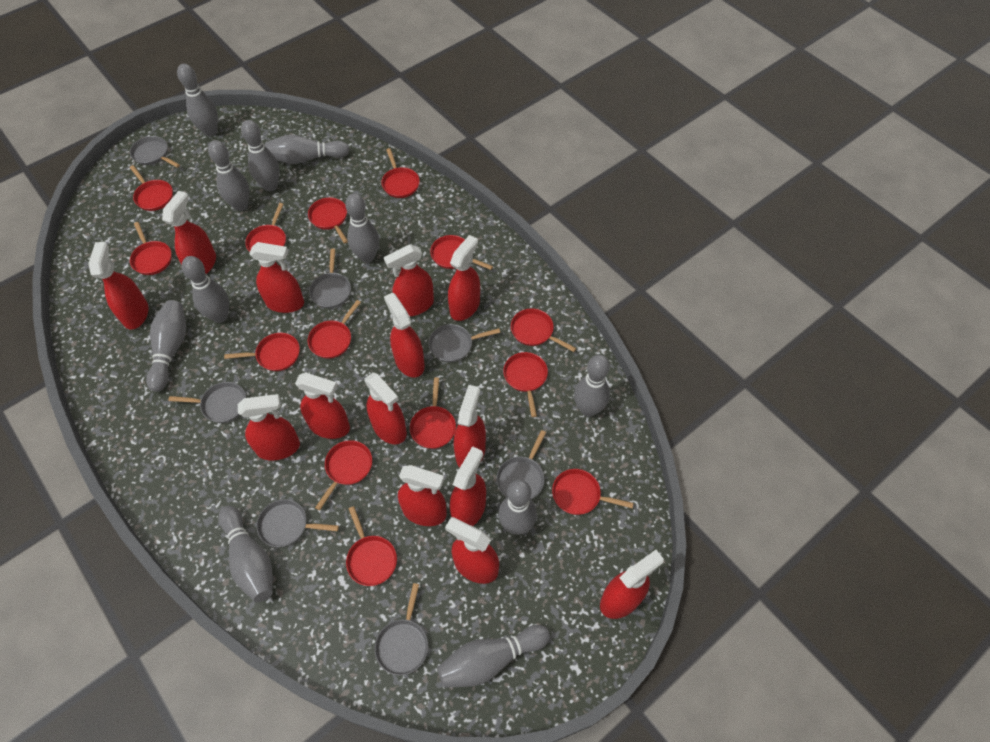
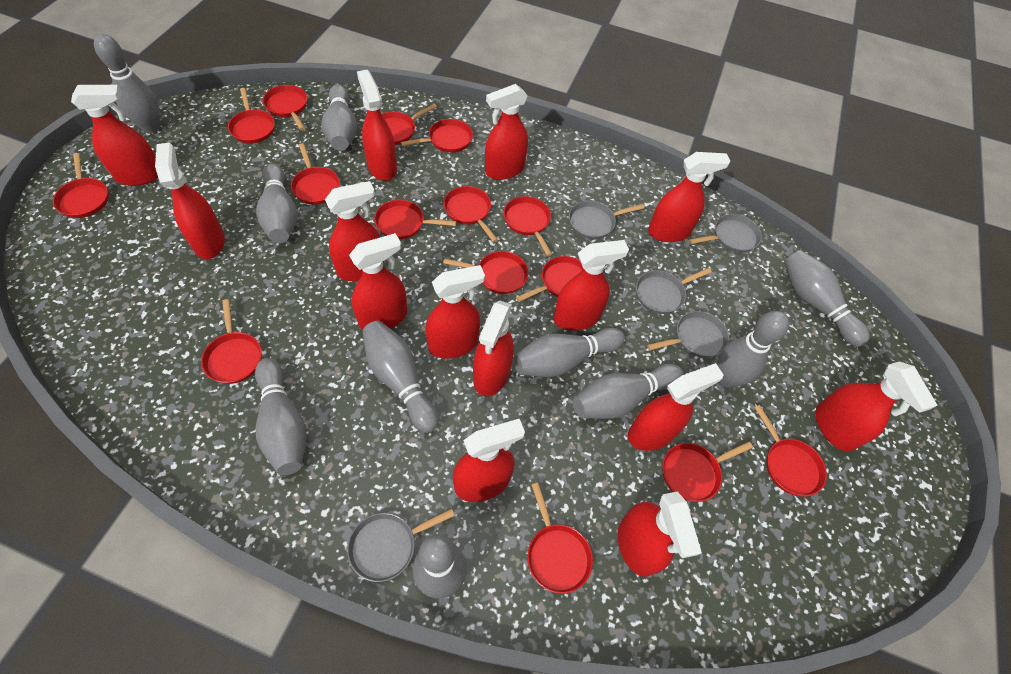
grey bowling pin: 11 -> 10
grey pan: 7 -> 5
red pan: 14 -> 15

